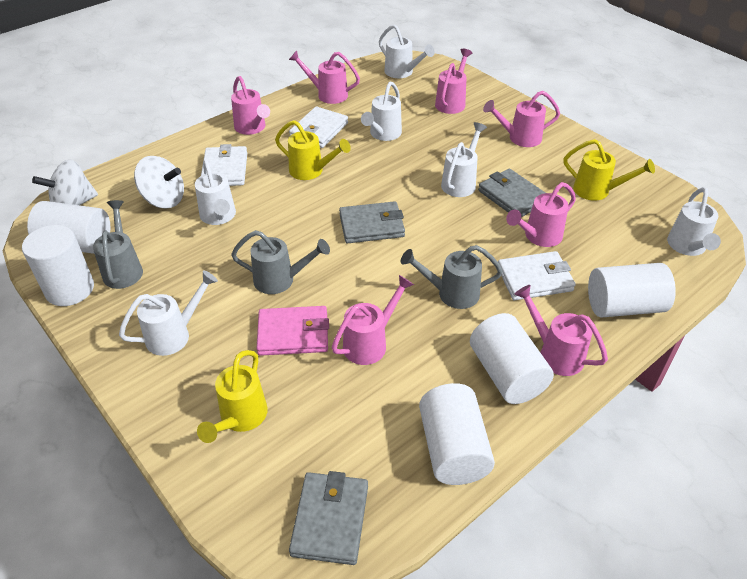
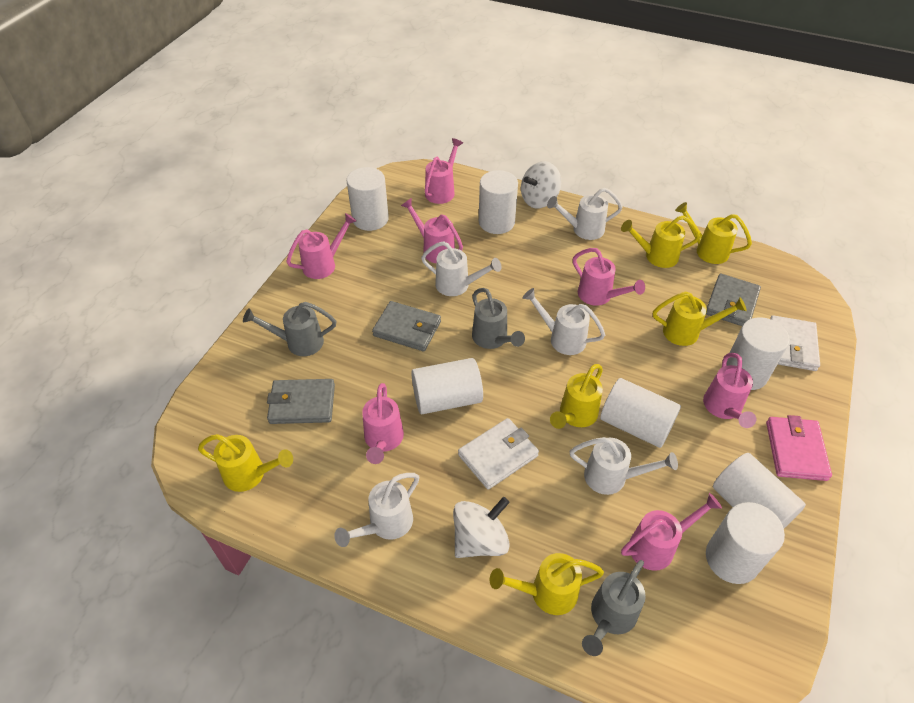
white cylinder: 5 -> 7
white wallet: 3 -> 2
white watering can: 6 -> 5
yellow watering can: 3 -> 6

